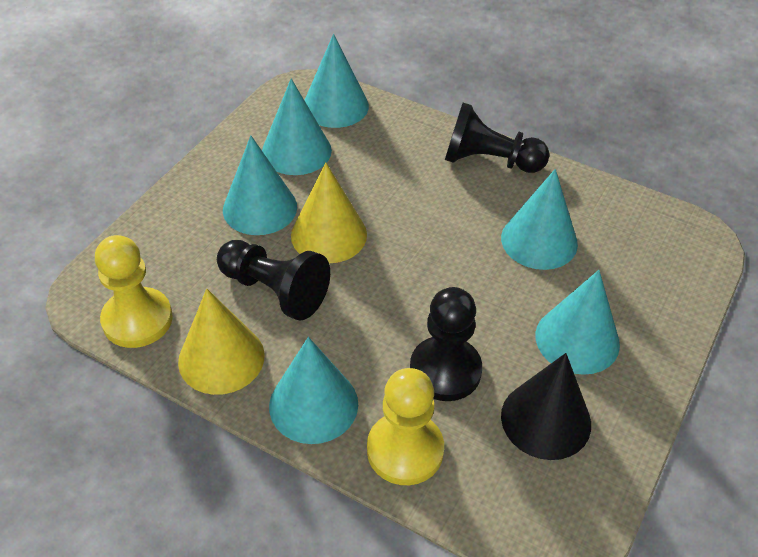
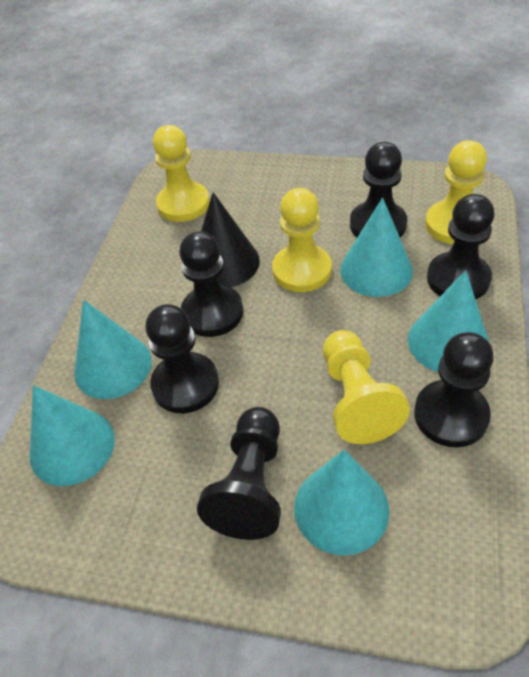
black pawn: 3 -> 6
turquoise cone: 6 -> 5
yellow cone: 2 -> 0
yellow pawn: 2 -> 4

